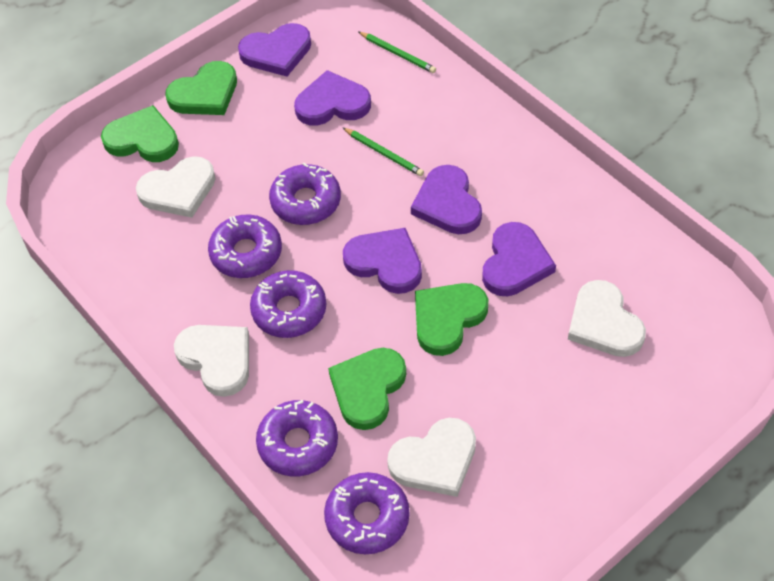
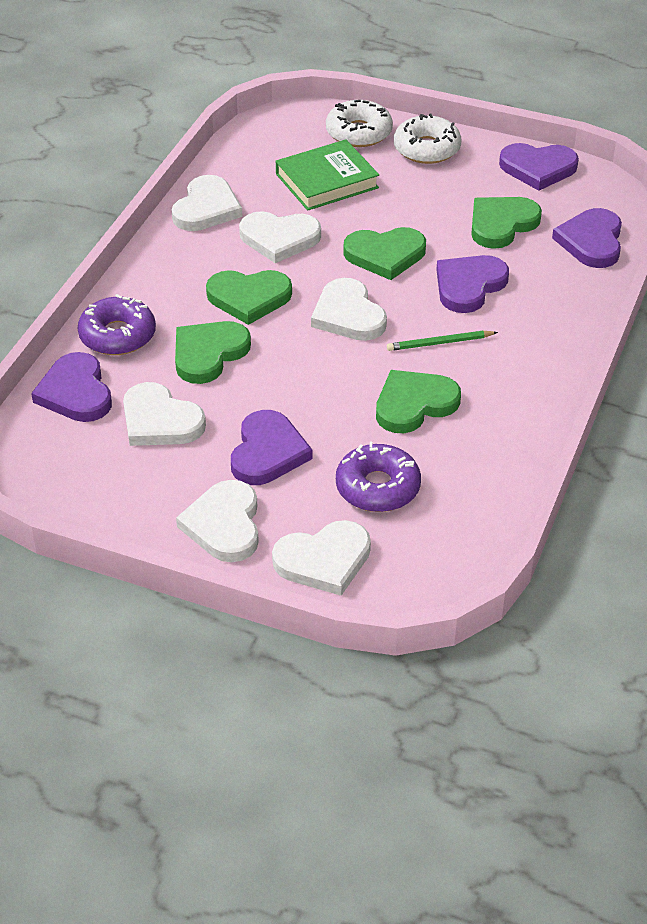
green book: 0 -> 1
green heart: 4 -> 5
green pencil: 2 -> 1
purple donut: 5 -> 2
white donut: 0 -> 2
white heart: 4 -> 6

